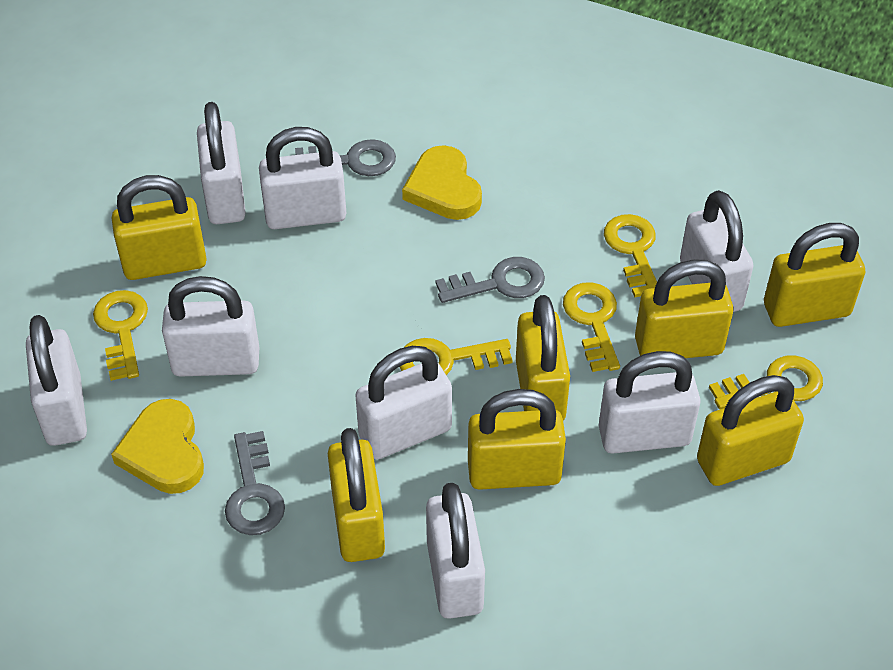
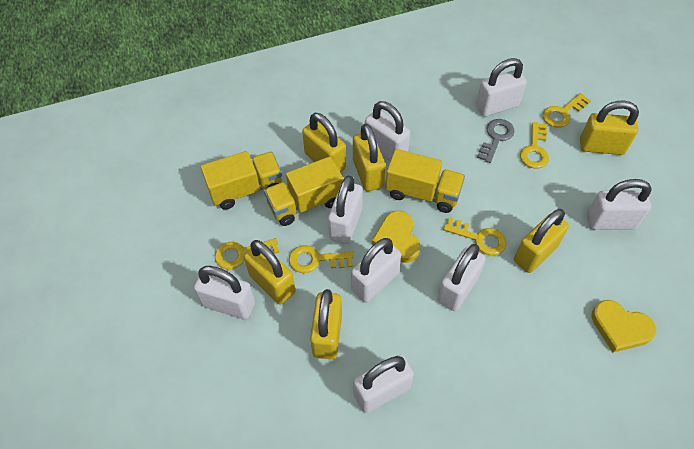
grey key: 3 -> 1
yellow padlock: 7 -> 6
yellow truck: 0 -> 3

